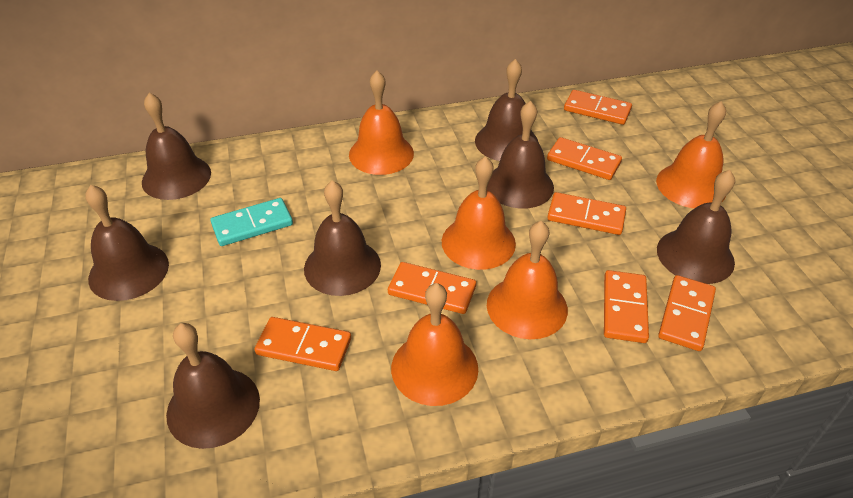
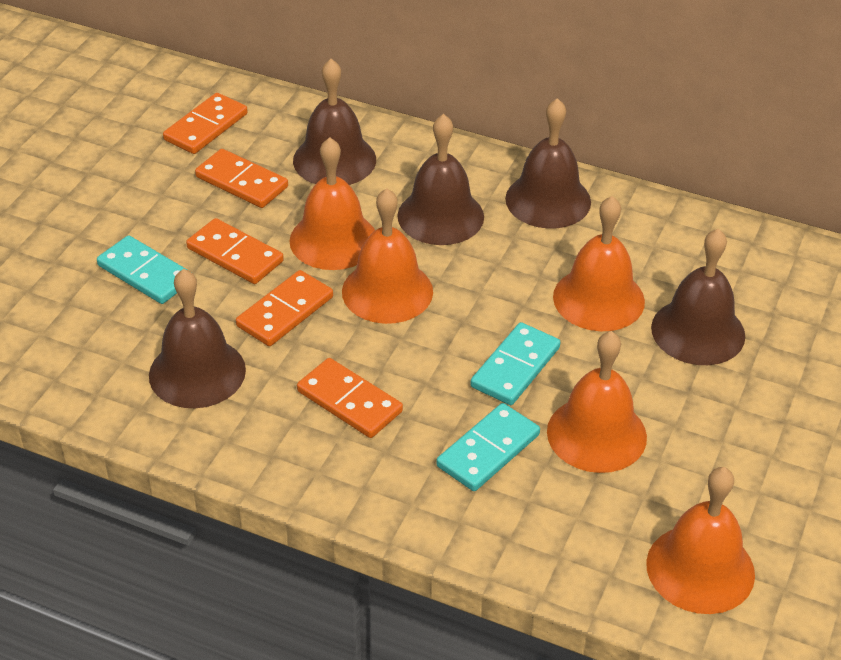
brown bell: 7 -> 5
orange domino: 7 -> 5
turquoise domino: 1 -> 3

